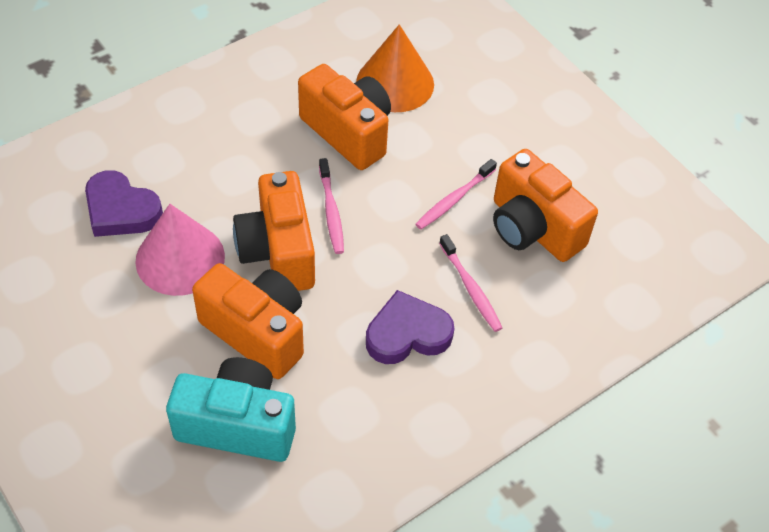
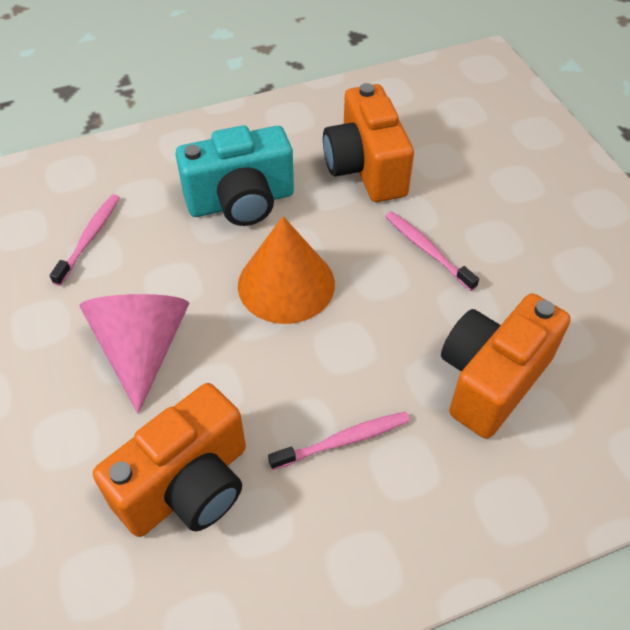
orange camera: 4 -> 3
purple heart: 2 -> 0

